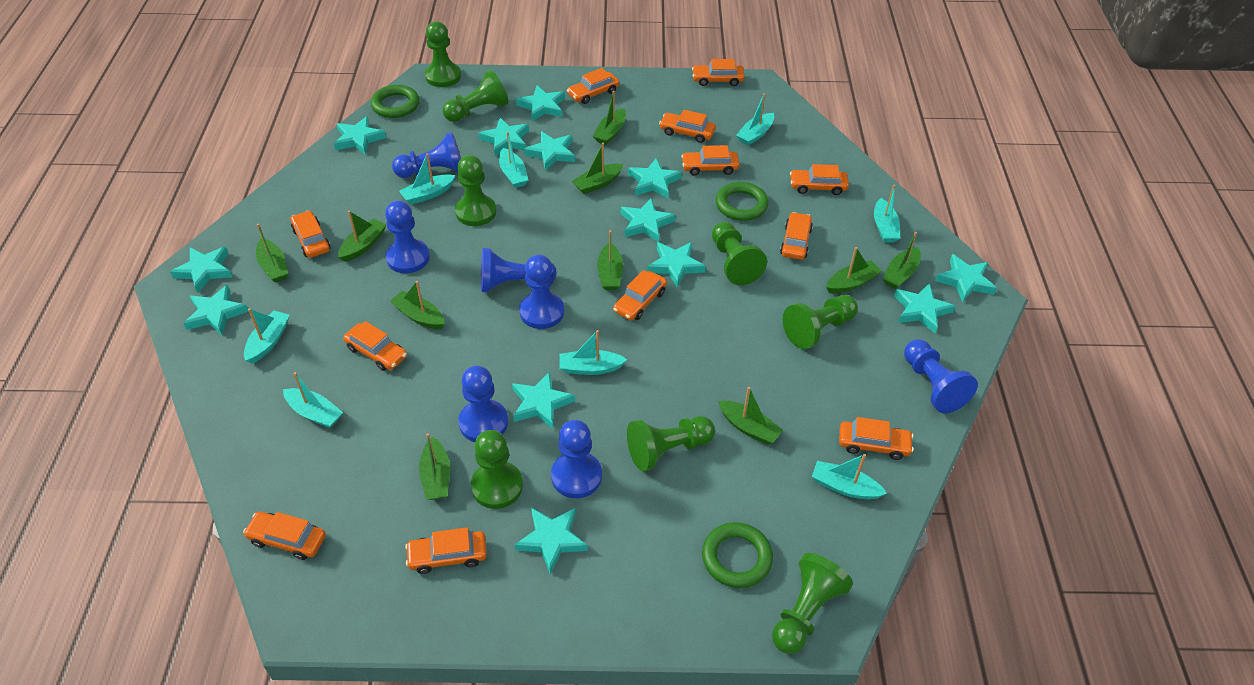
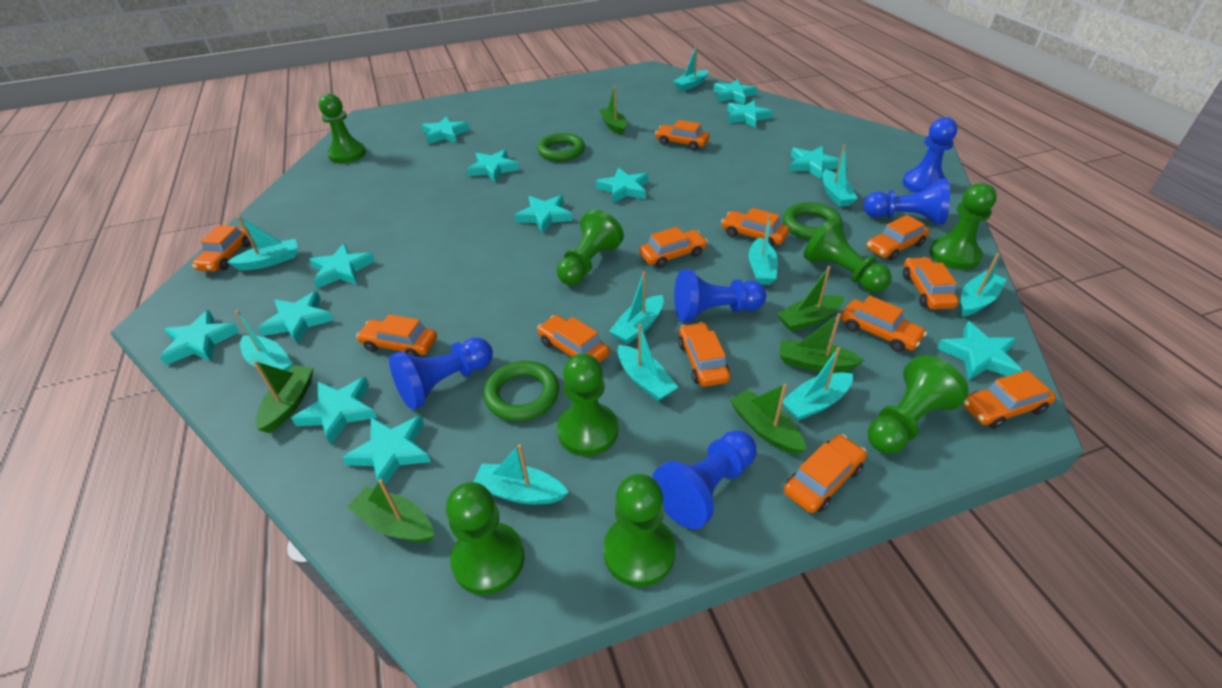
blue pawn: 7 -> 5
green boat: 10 -> 6
turquoise boat: 8 -> 10

